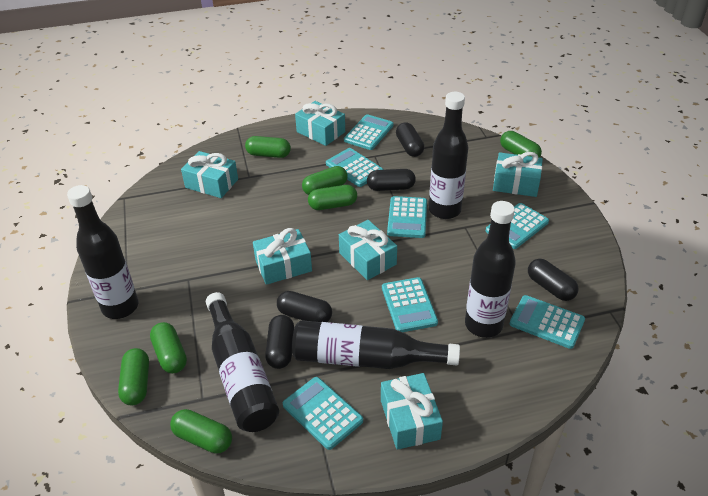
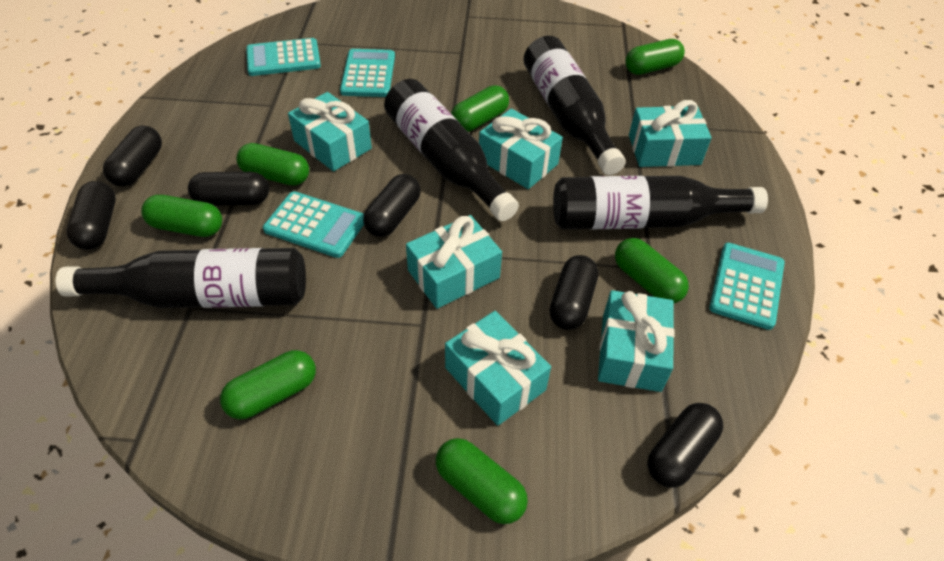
black bottle: 5 -> 4
black capsule: 5 -> 6
turquoise calculator: 7 -> 4

